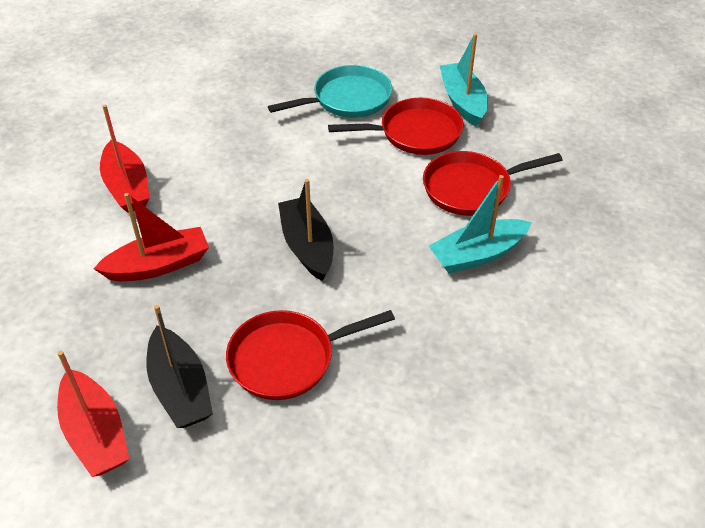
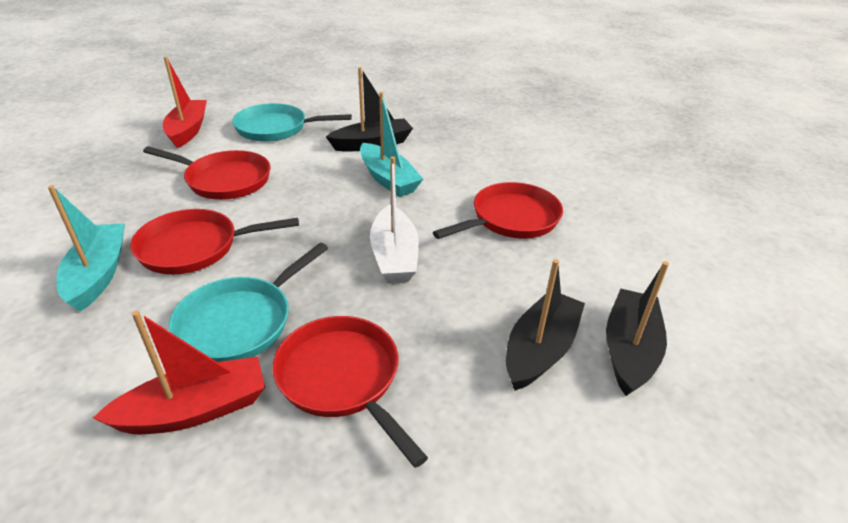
black boat: 2 -> 3
red boat: 3 -> 2
red pan: 3 -> 4
turquoise pan: 1 -> 2
white boat: 0 -> 1

